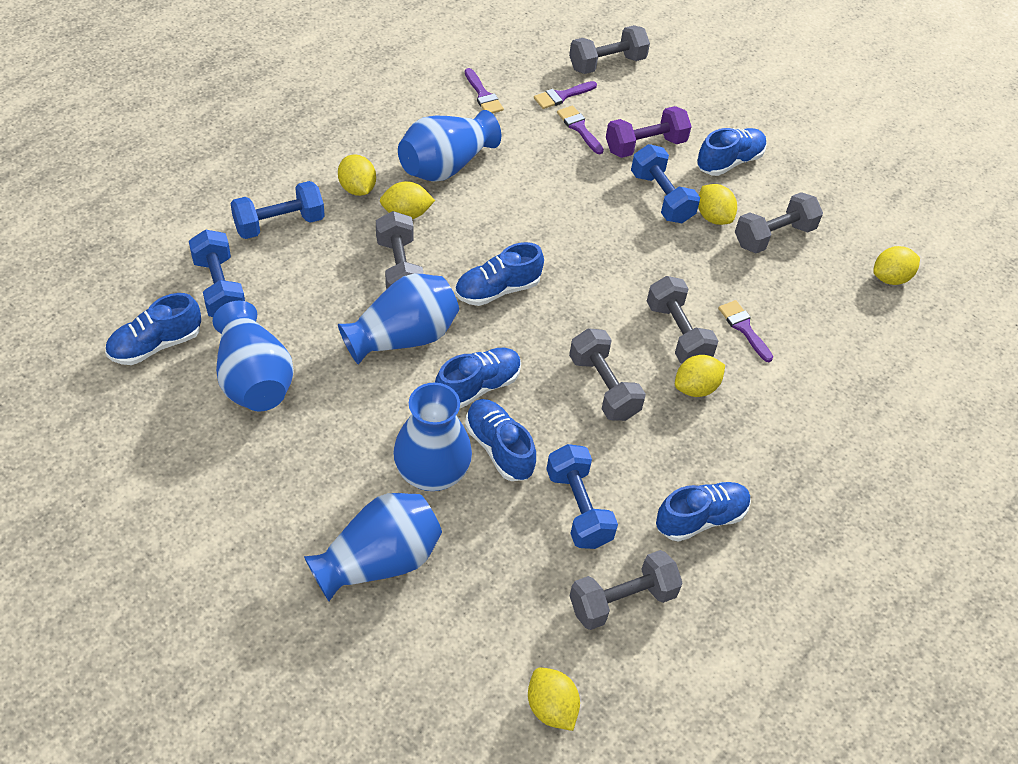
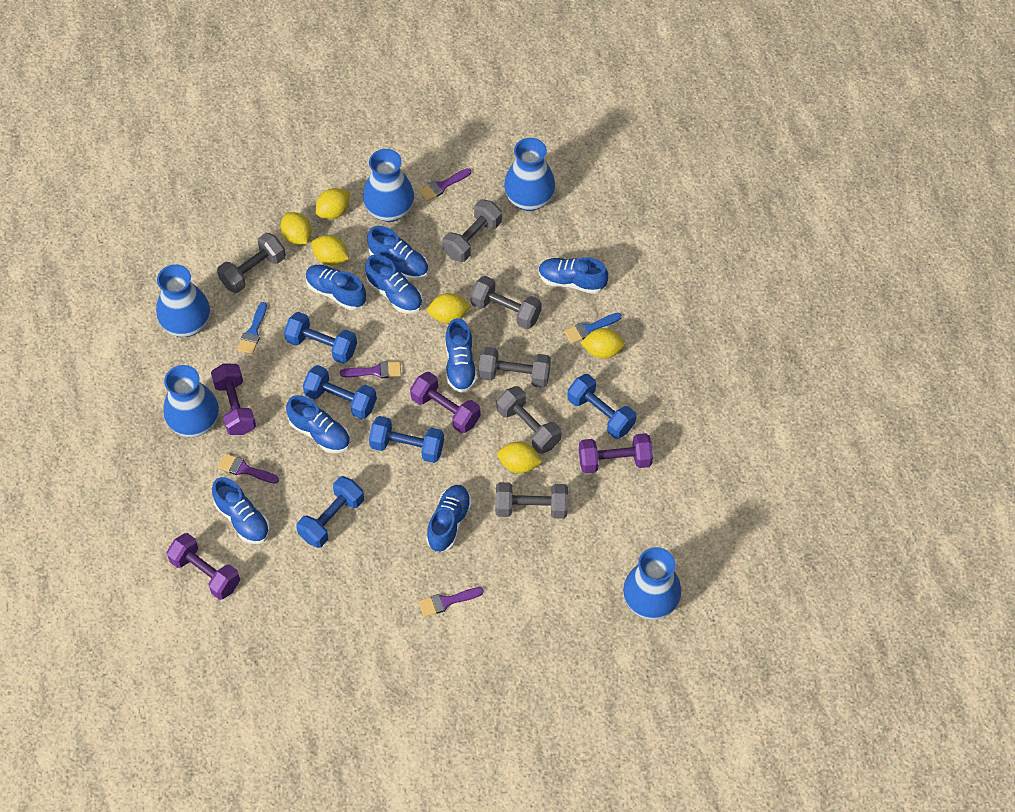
blue brush: 0 -> 2
blue dumbbell: 4 -> 5
blue shoe: 6 -> 8
purple dumbbell: 1 -> 4

